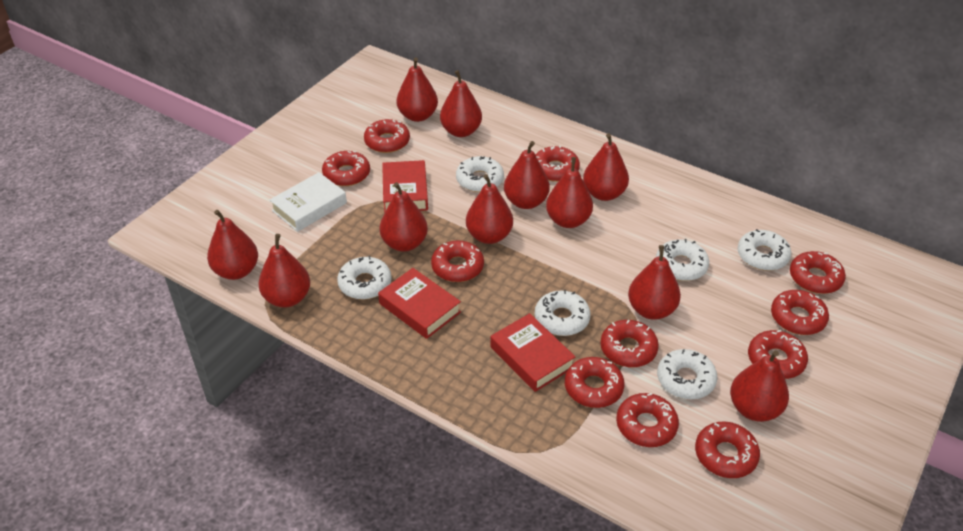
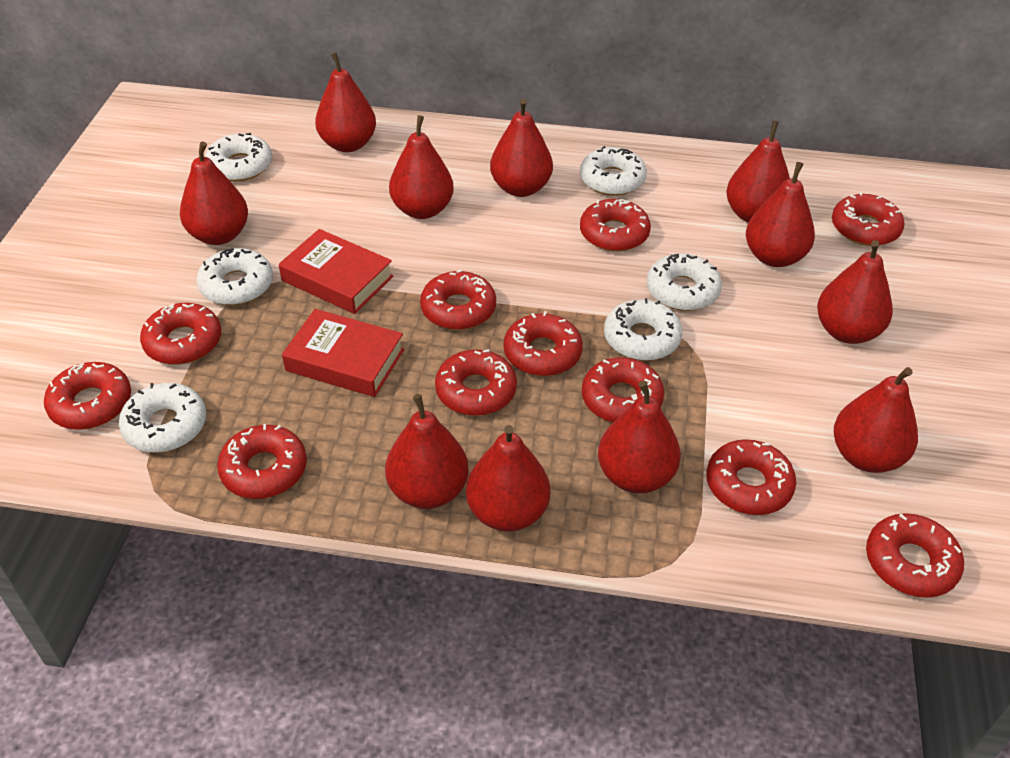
red book: 3 -> 2
white book: 1 -> 0

